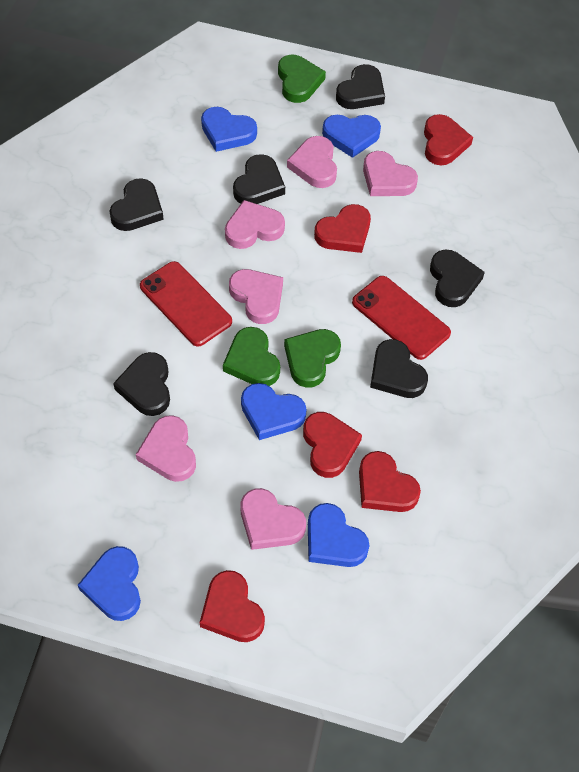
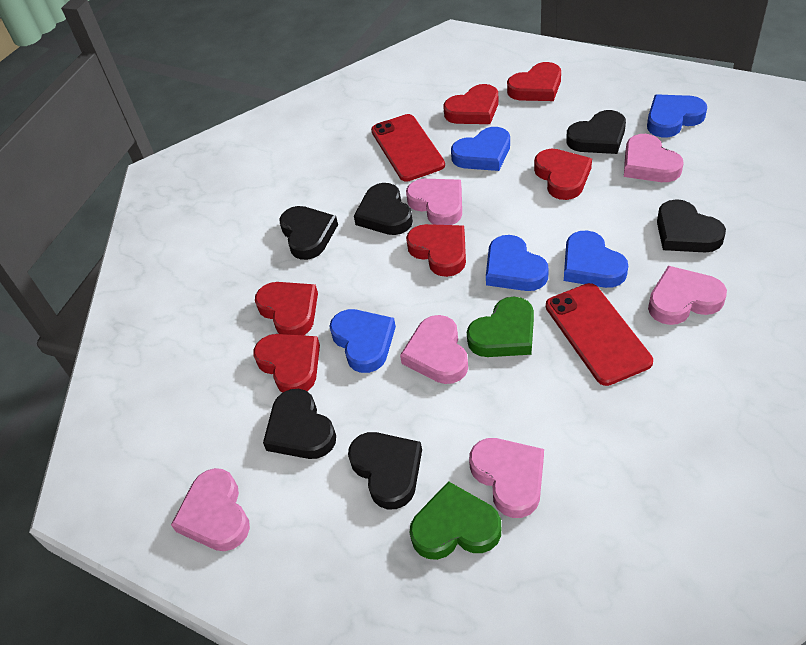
green heart: 3 -> 2
red heart: 5 -> 6

